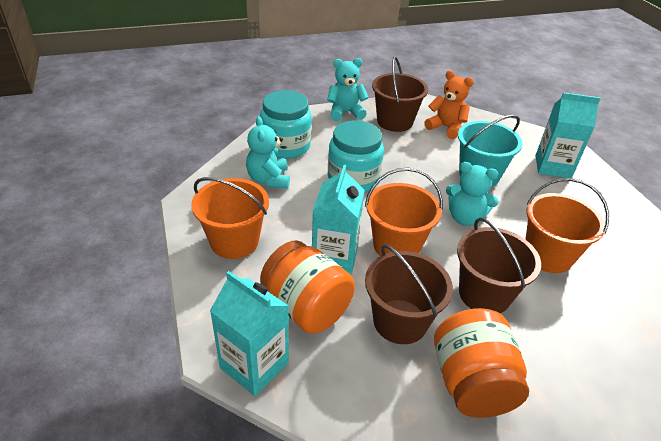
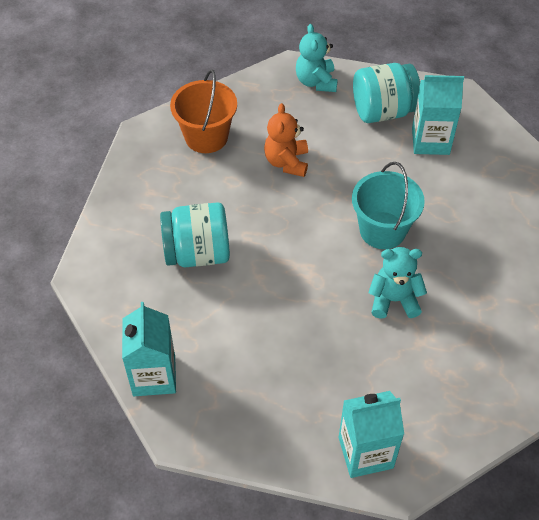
brown bucket: 3 -> 0
orange bucket: 3 -> 1
orange jar: 2 -> 0
turquoise teddy bear: 3 -> 2

